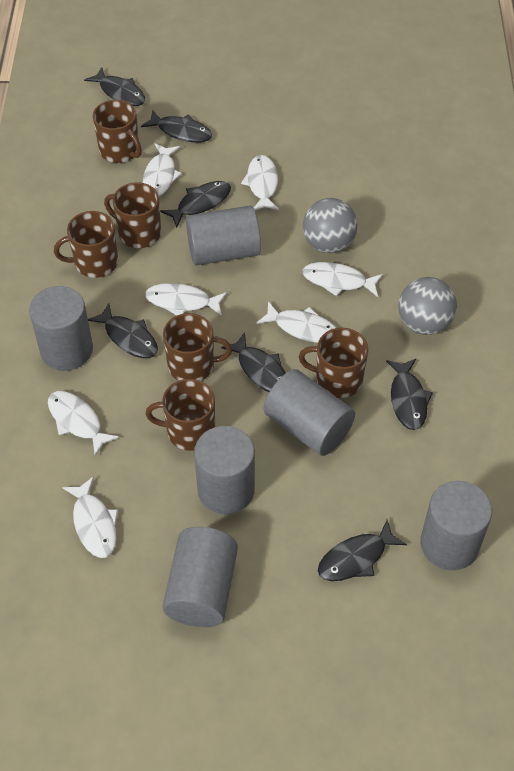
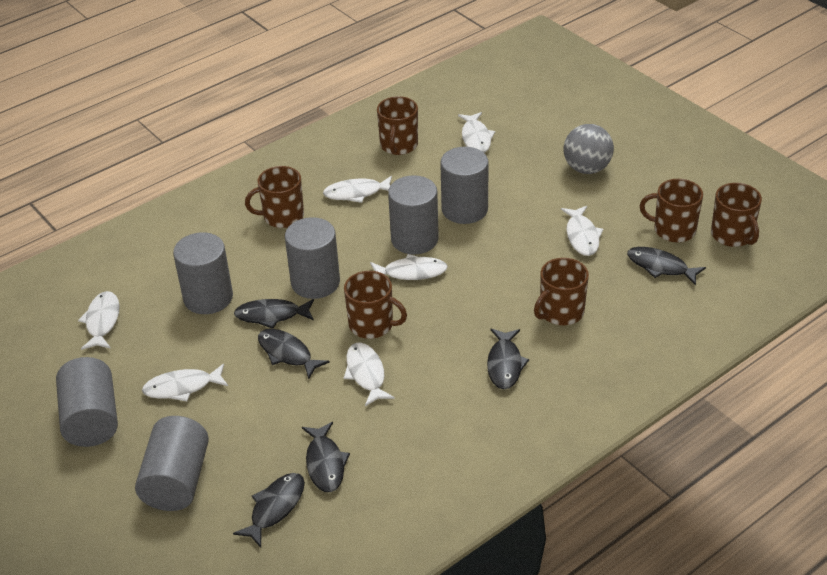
black fish: 7 -> 6
grey ball: 2 -> 1

